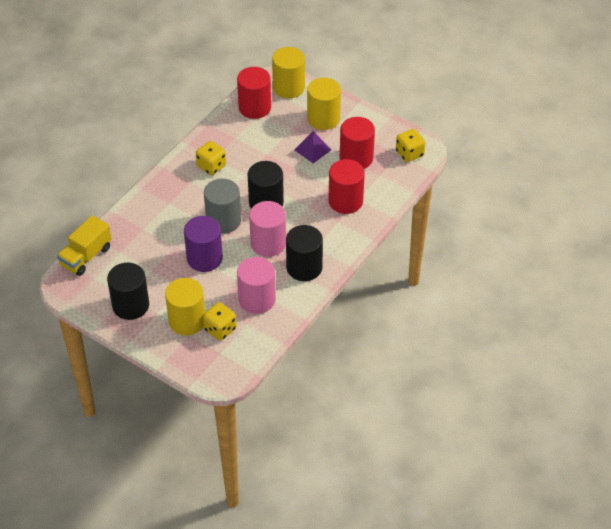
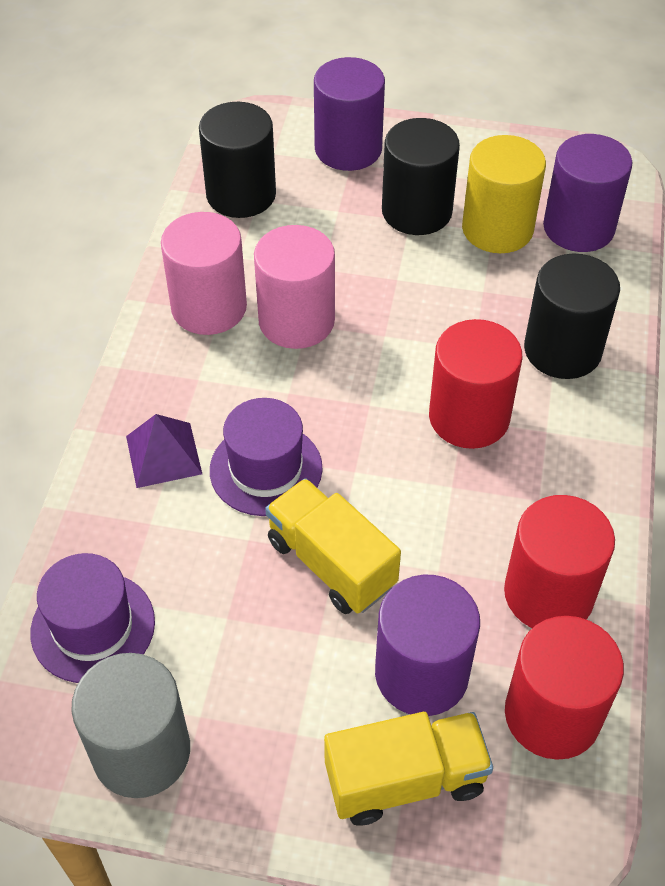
purple cylinder: 1 -> 3
purple hat: 0 -> 2
yellow cylinder: 3 -> 1
yellow dice: 3 -> 0
yellow truck: 1 -> 2

